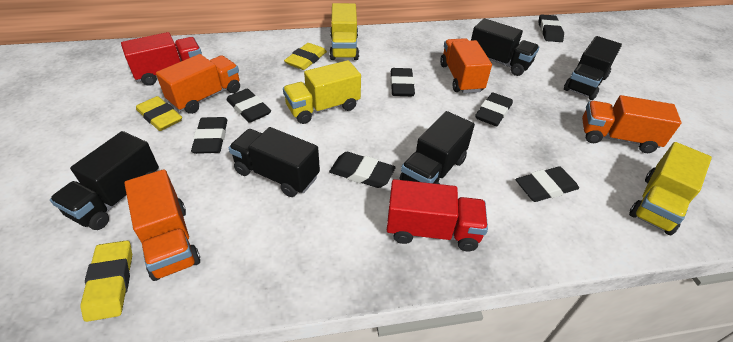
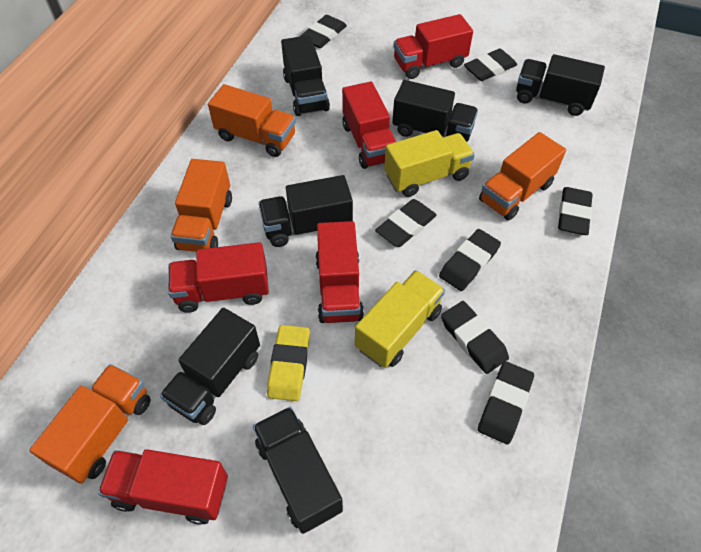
black truck: 5 -> 6
red truck: 2 -> 5
yellow eraser: 3 -> 1
yellow truck: 3 -> 2

